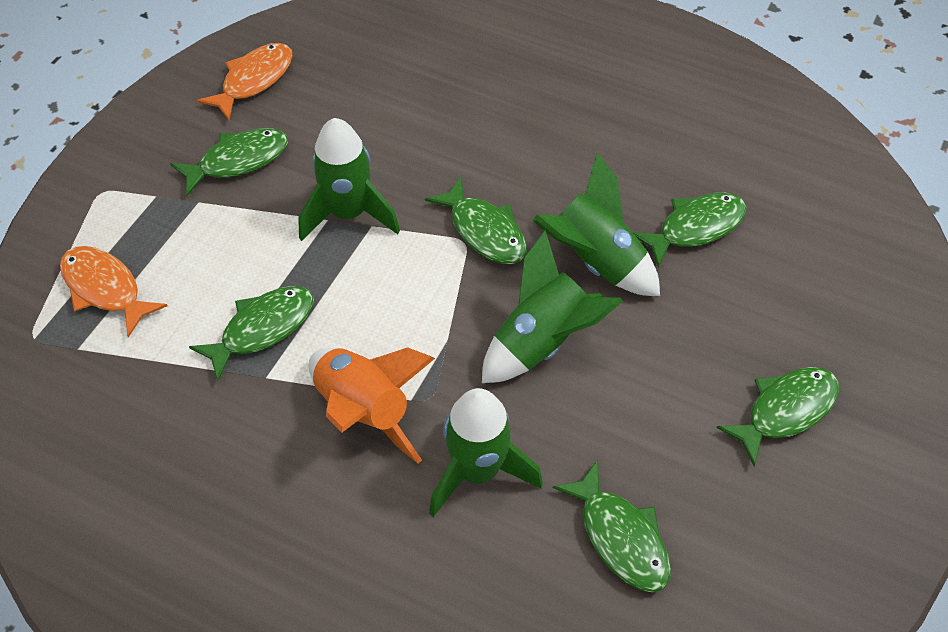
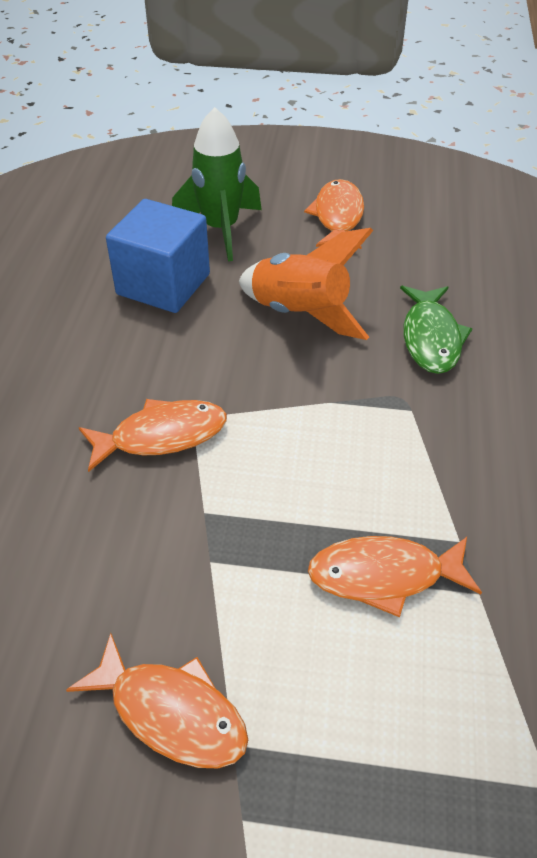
blue cube: 0 -> 1
green fish: 6 -> 1
green rocket: 4 -> 1
orange fish: 2 -> 4

